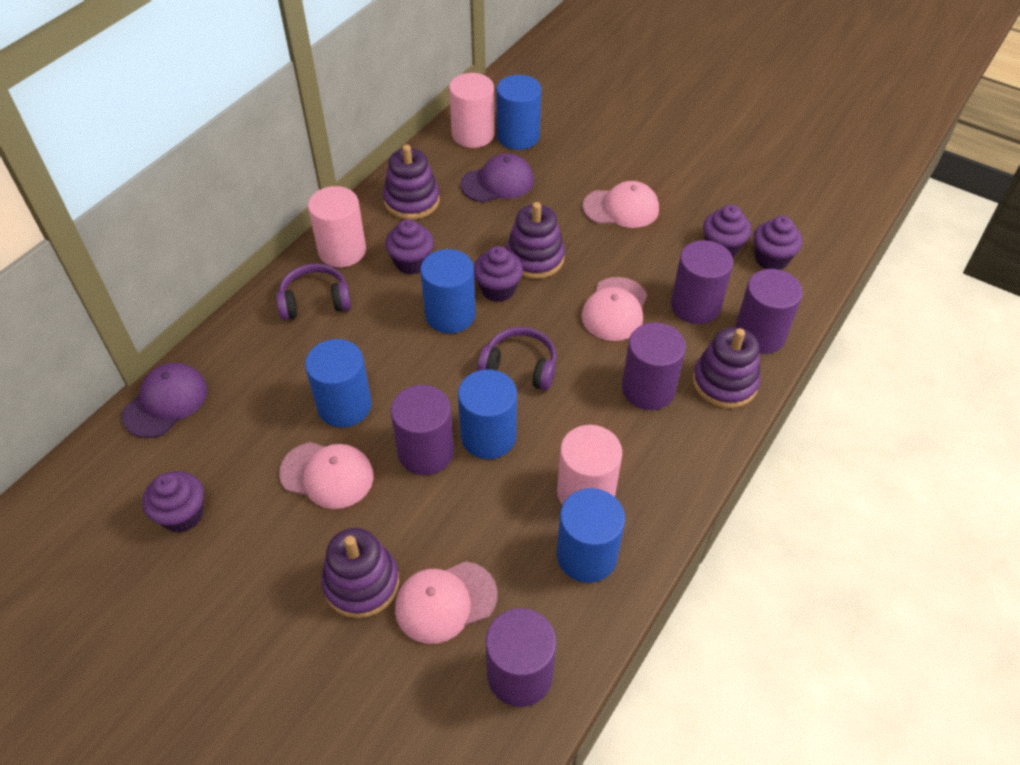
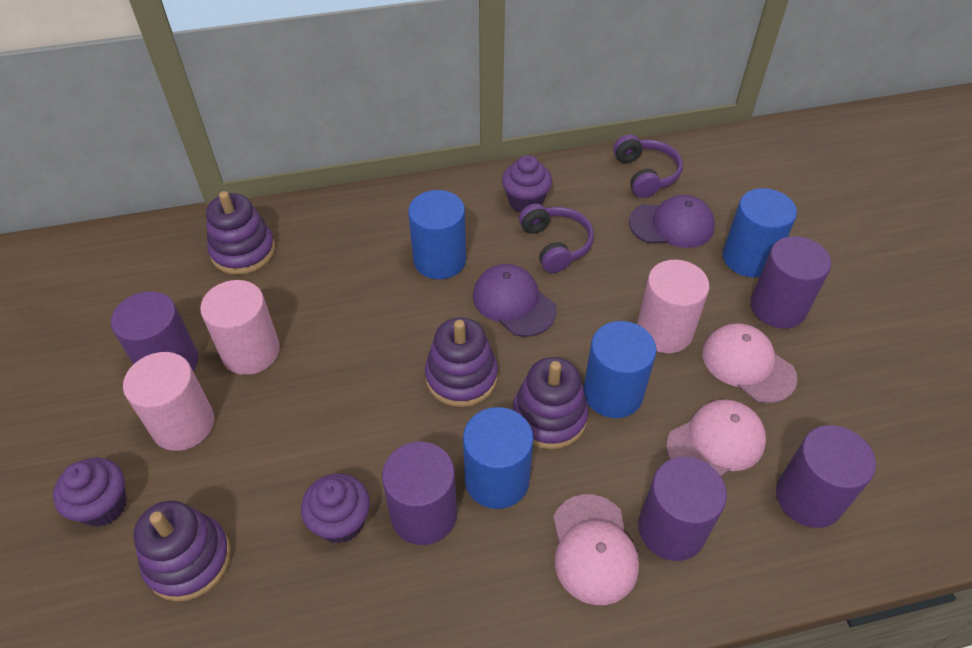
blue cylinder: 5 -> 4
pink cap: 4 -> 3
purple cupcake: 5 -> 3

